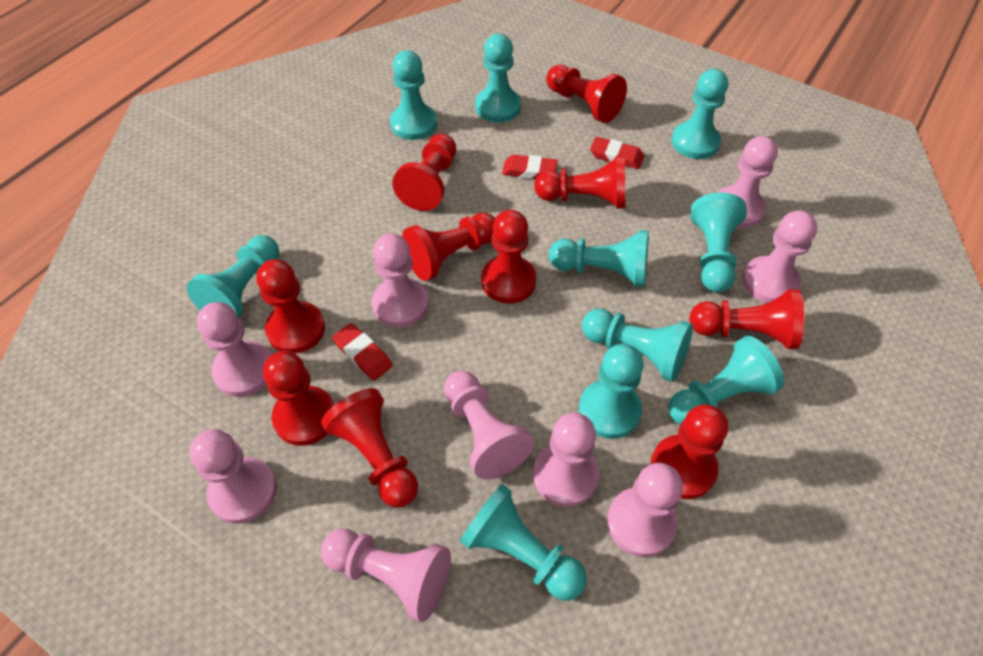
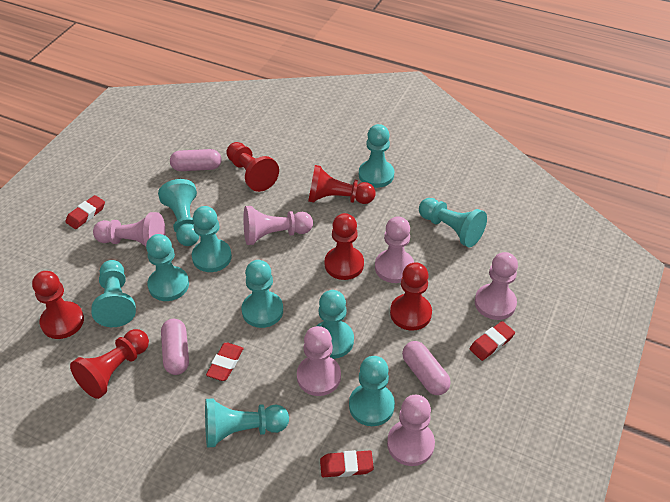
pink capsule: 0 -> 3
pink pawn: 9 -> 6
red eraser: 3 -> 4
red pawn: 10 -> 6

